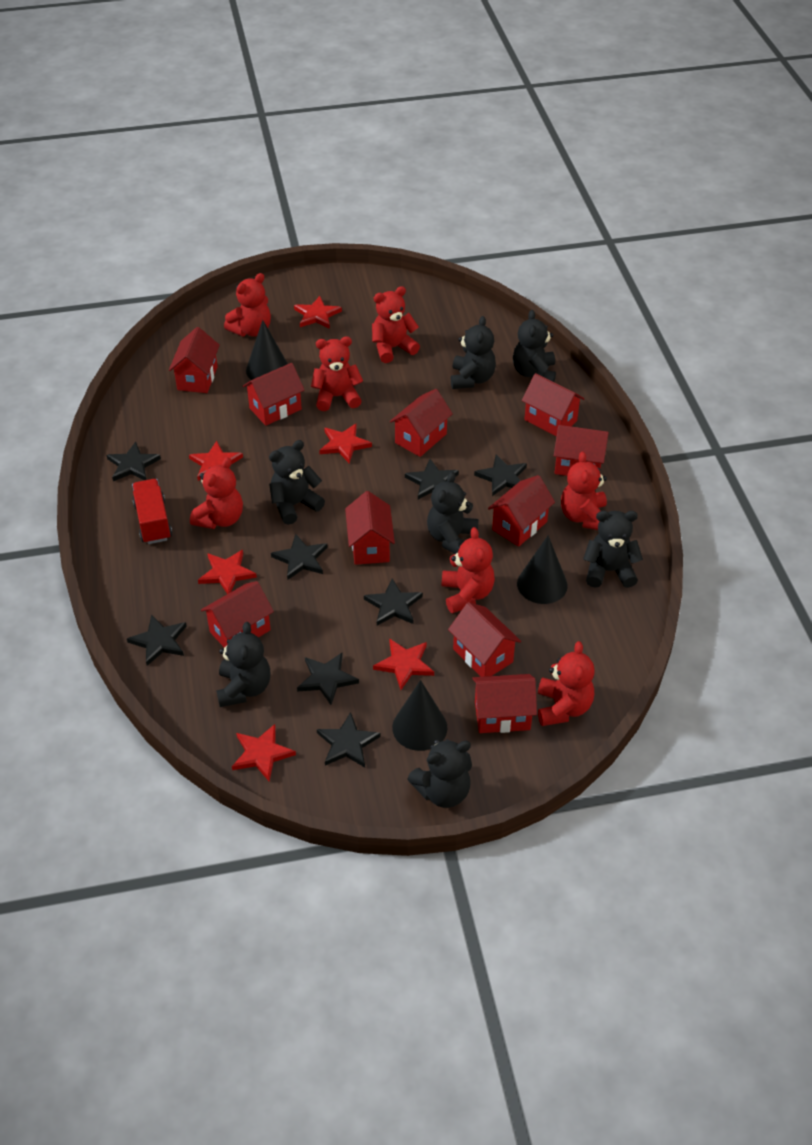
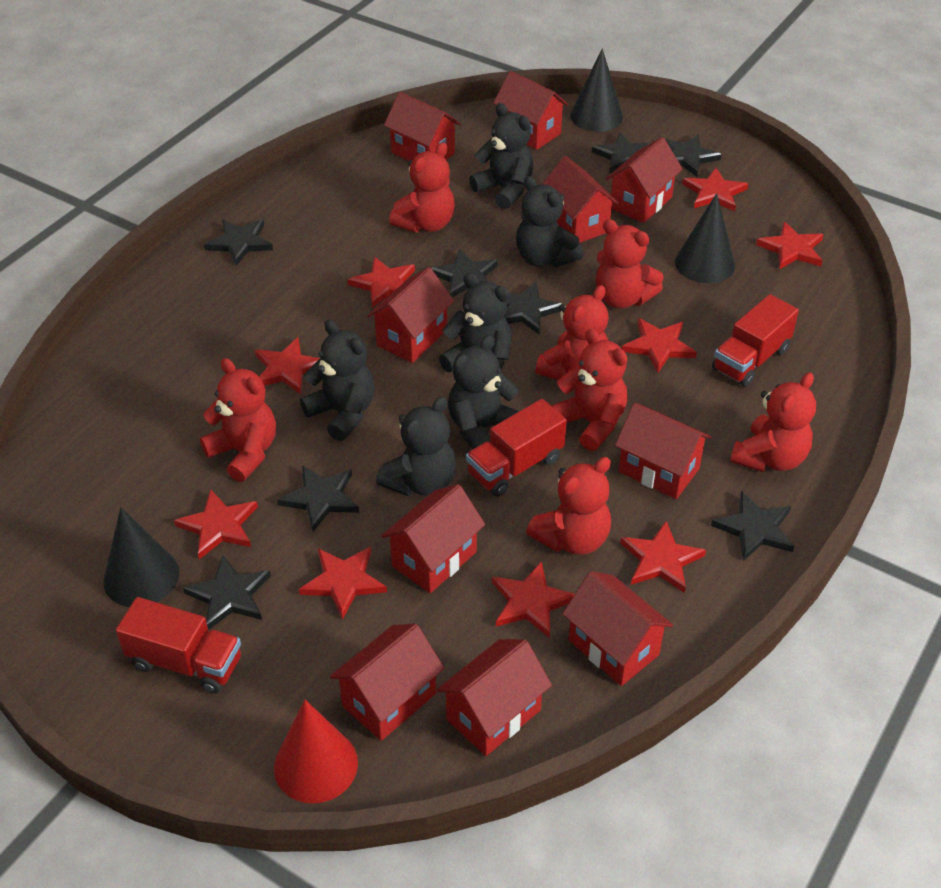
black teddy bear: 7 -> 6
red cone: 0 -> 1
red star: 6 -> 9
red truck: 1 -> 3

